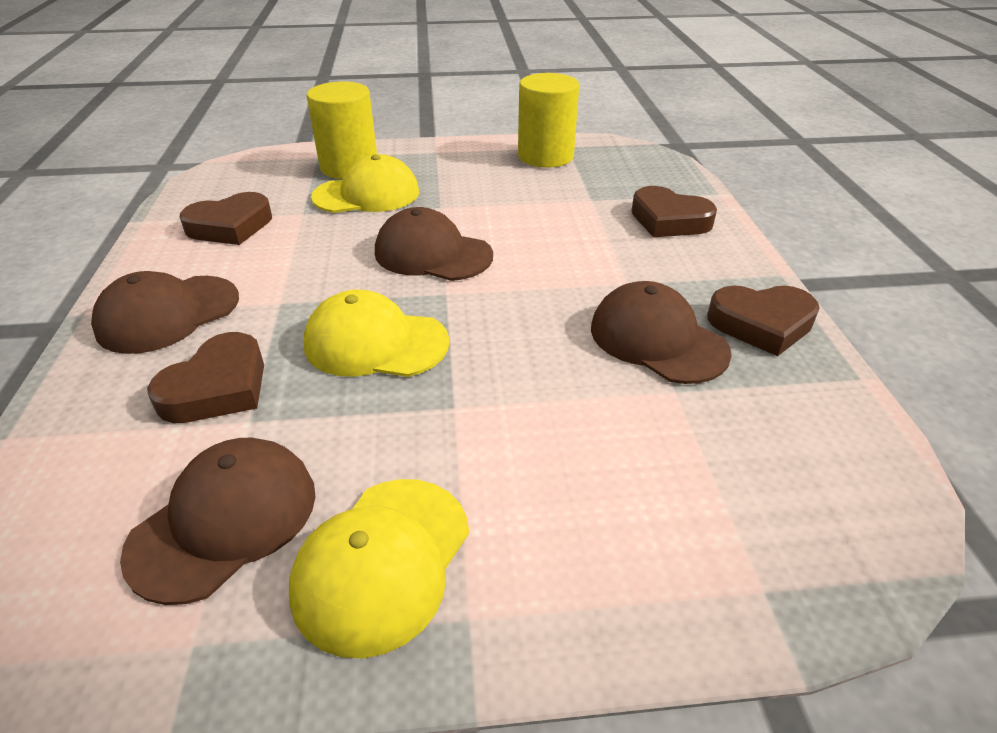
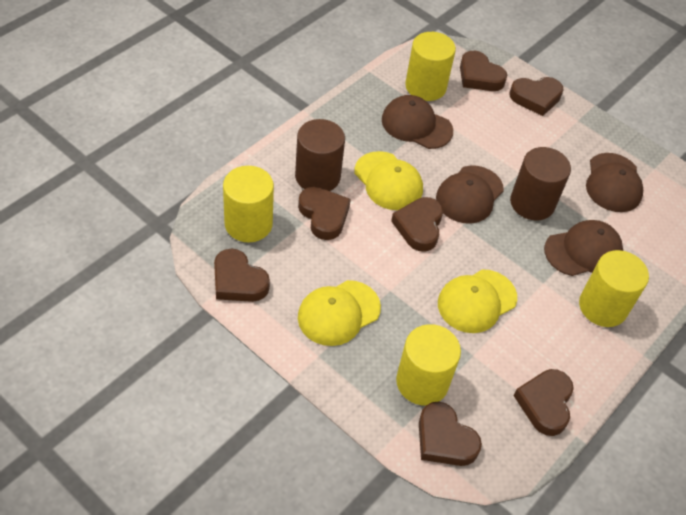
brown cylinder: 0 -> 2
brown heart: 4 -> 7
yellow cylinder: 2 -> 4

